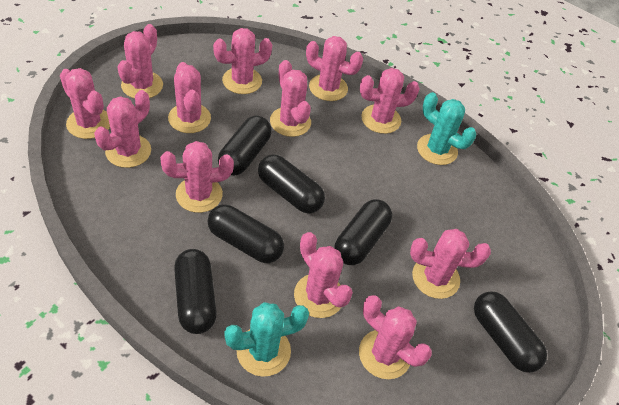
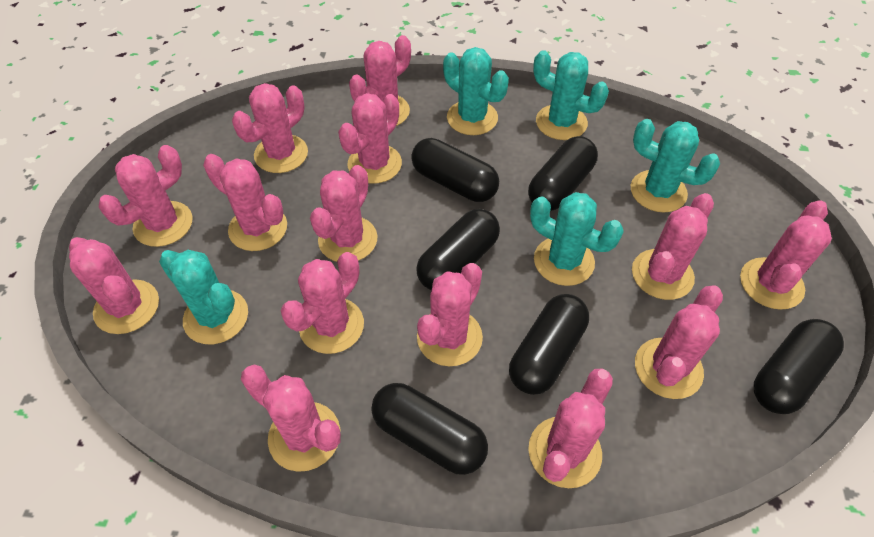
pink cactus: 12 -> 14
turquoise cactus: 2 -> 5

